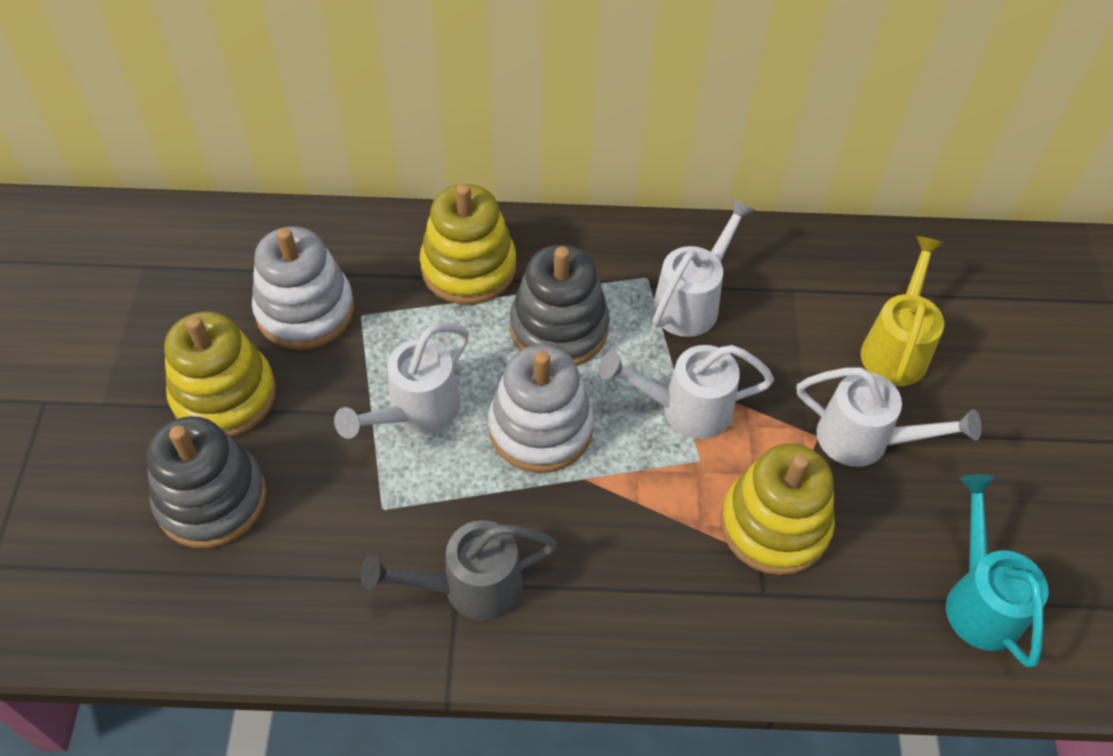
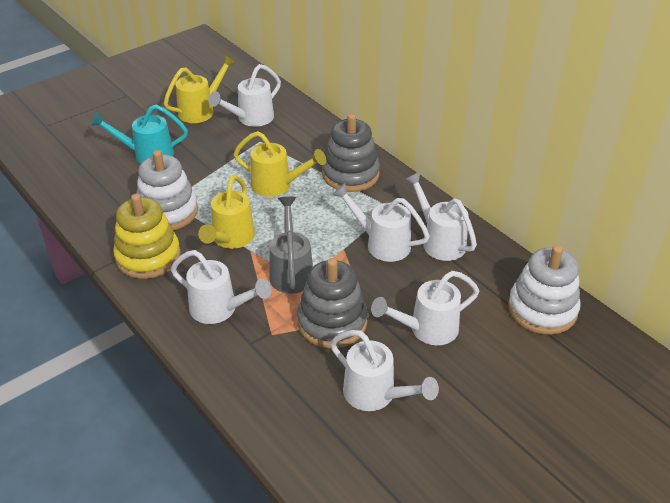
white watering can: 4 -> 6
yellow stacking toy: 3 -> 1
yellow watering can: 1 -> 3

